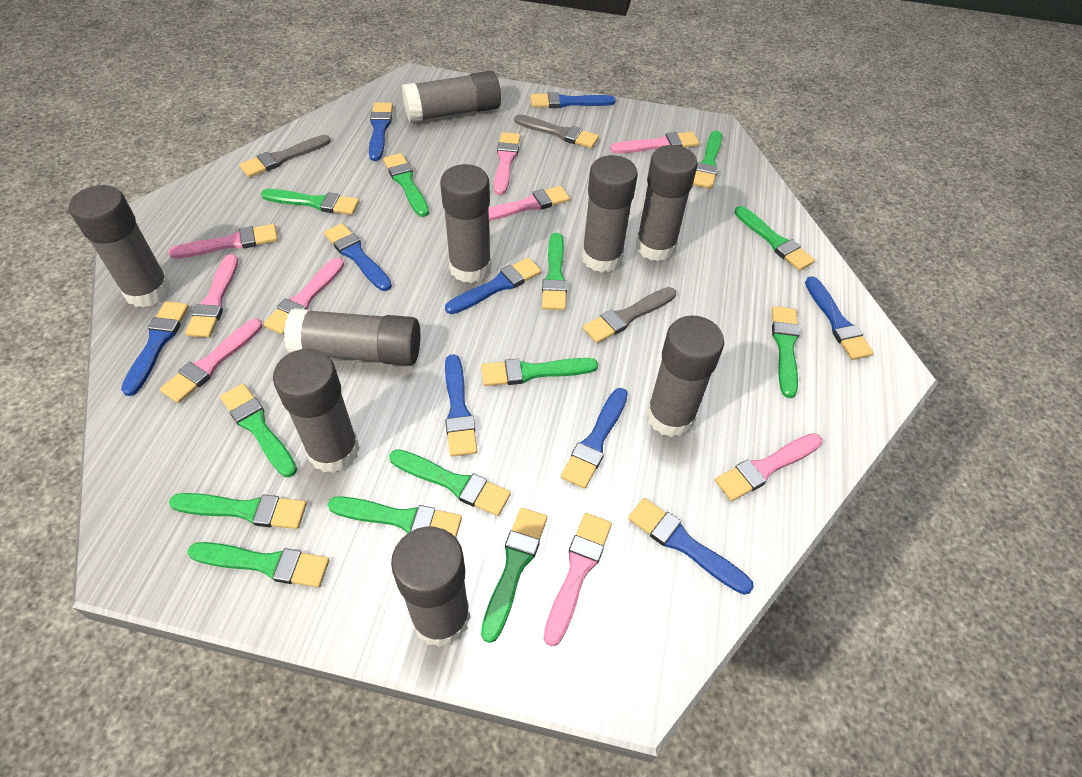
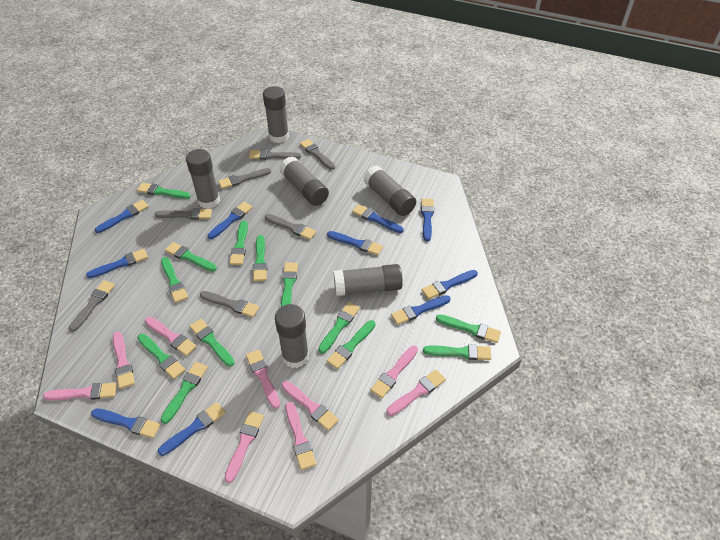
blue brush: 9 -> 10
grey brush: 3 -> 7
grey glue stick: 9 -> 6

